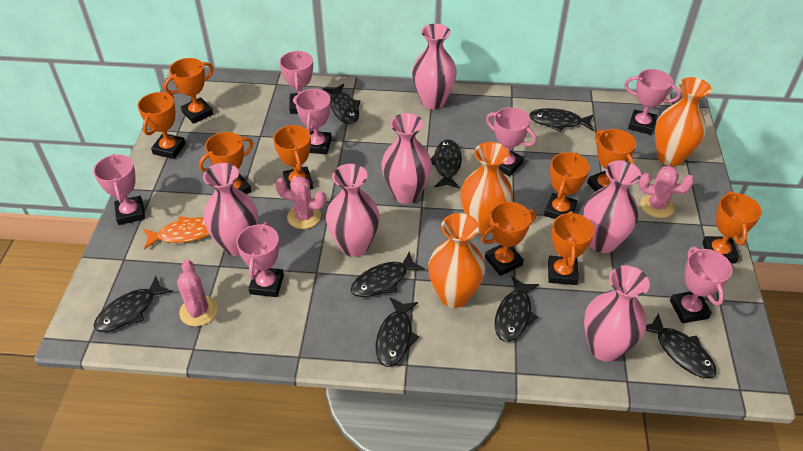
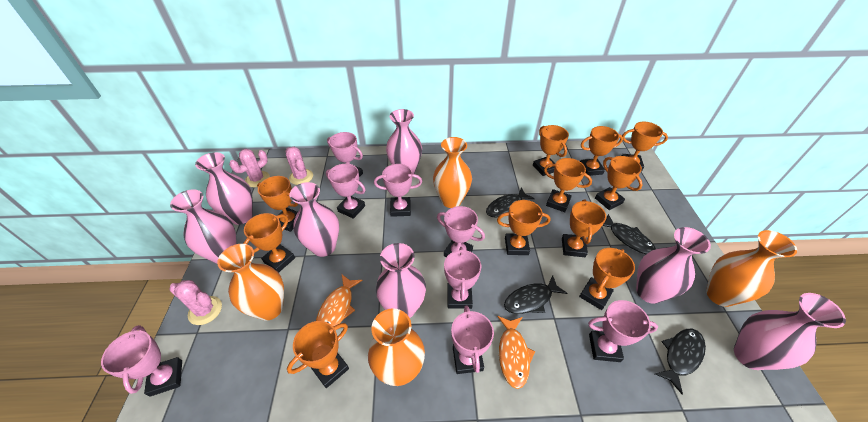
black fish: 8 -> 4
orange fish: 1 -> 2
orange trophy: 9 -> 11
orange vase: 3 -> 4
pink trophy: 7 -> 8
pink vase: 6 -> 7

